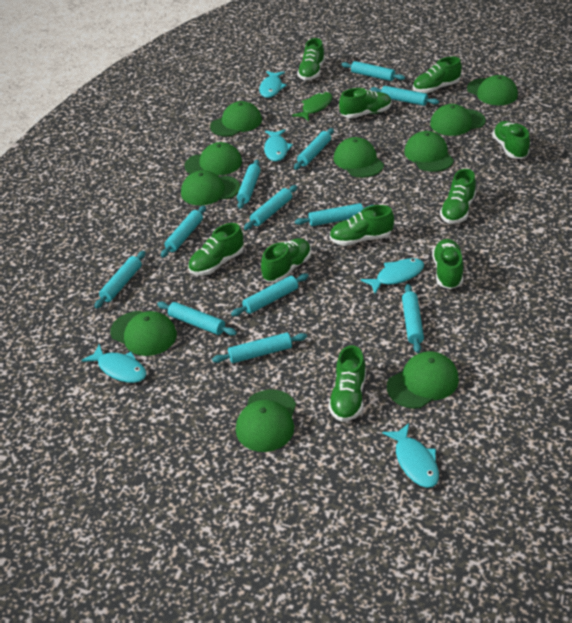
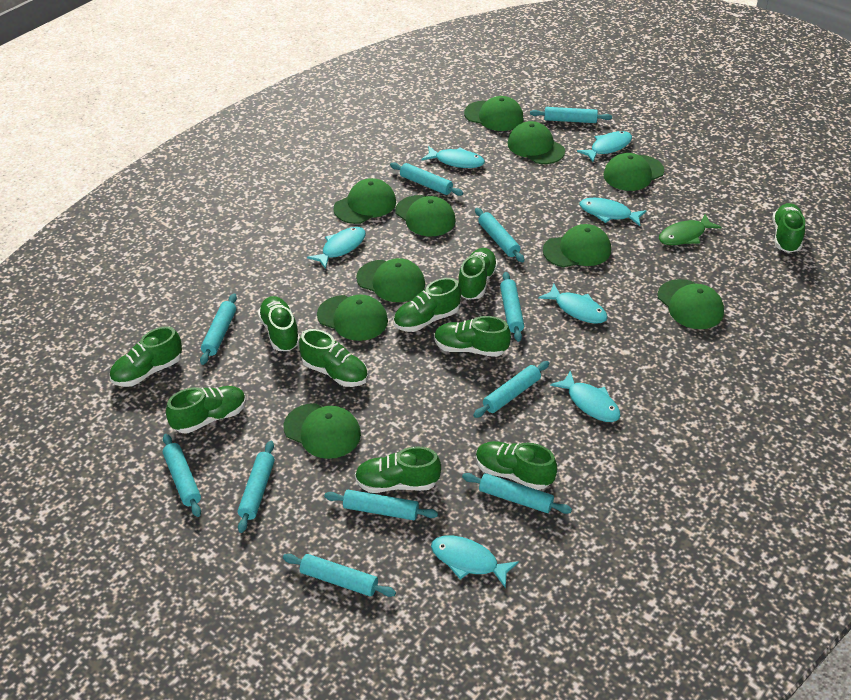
turquoise fish: 5 -> 7
turquoise rolling pin: 12 -> 11

